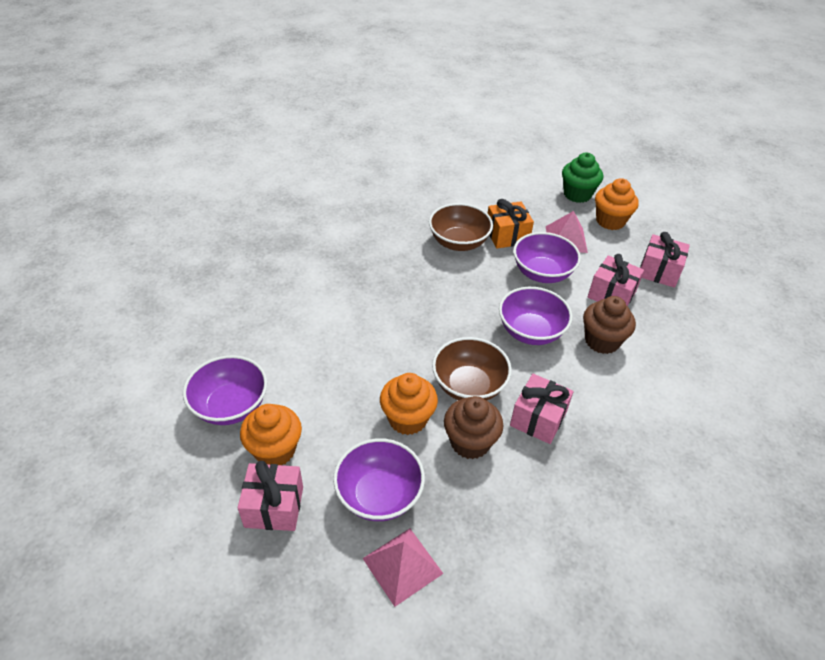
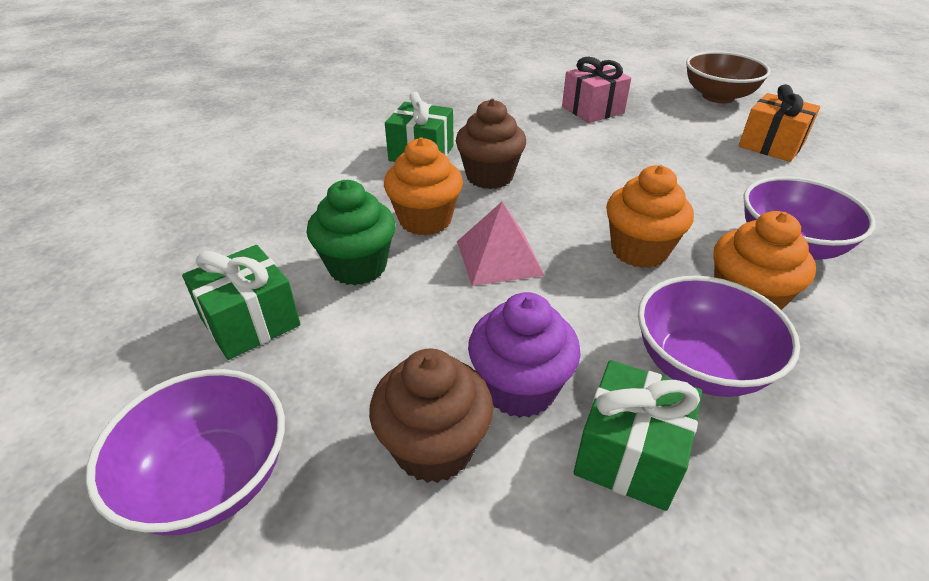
brown bowl: 2 -> 1
green gift: 0 -> 3
pink gift: 4 -> 1
pink pyramid: 2 -> 1
purple bowl: 4 -> 3
purple cupcake: 0 -> 1

